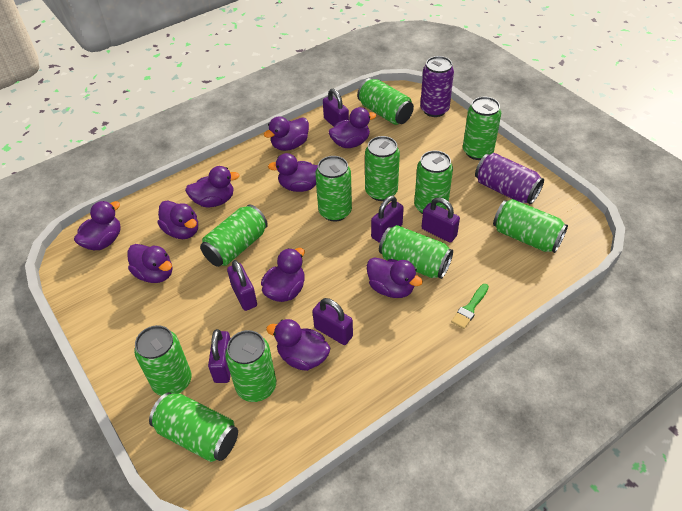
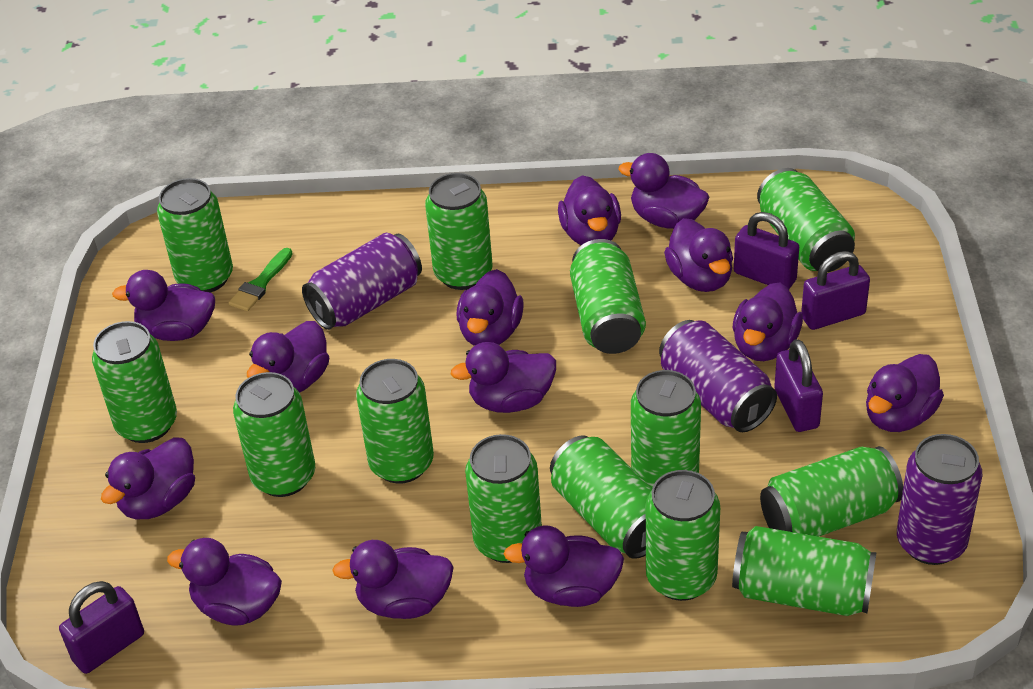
green can: 11 -> 13
purple can: 2 -> 3
purple duck: 10 -> 13
purple padlock: 6 -> 4

